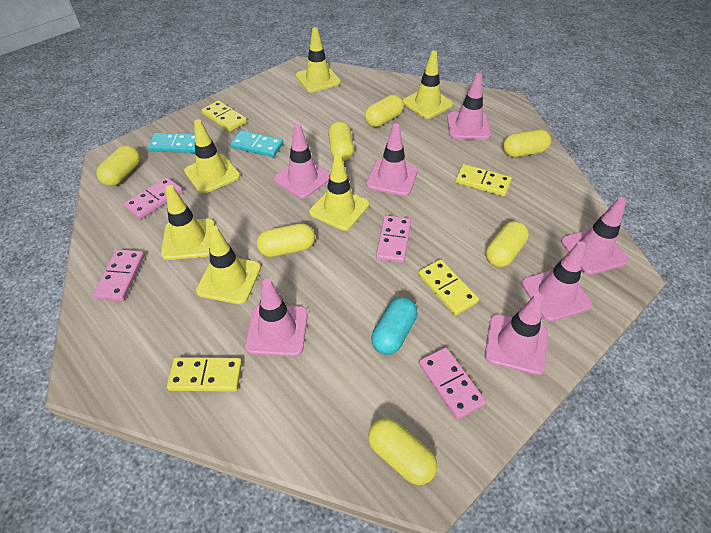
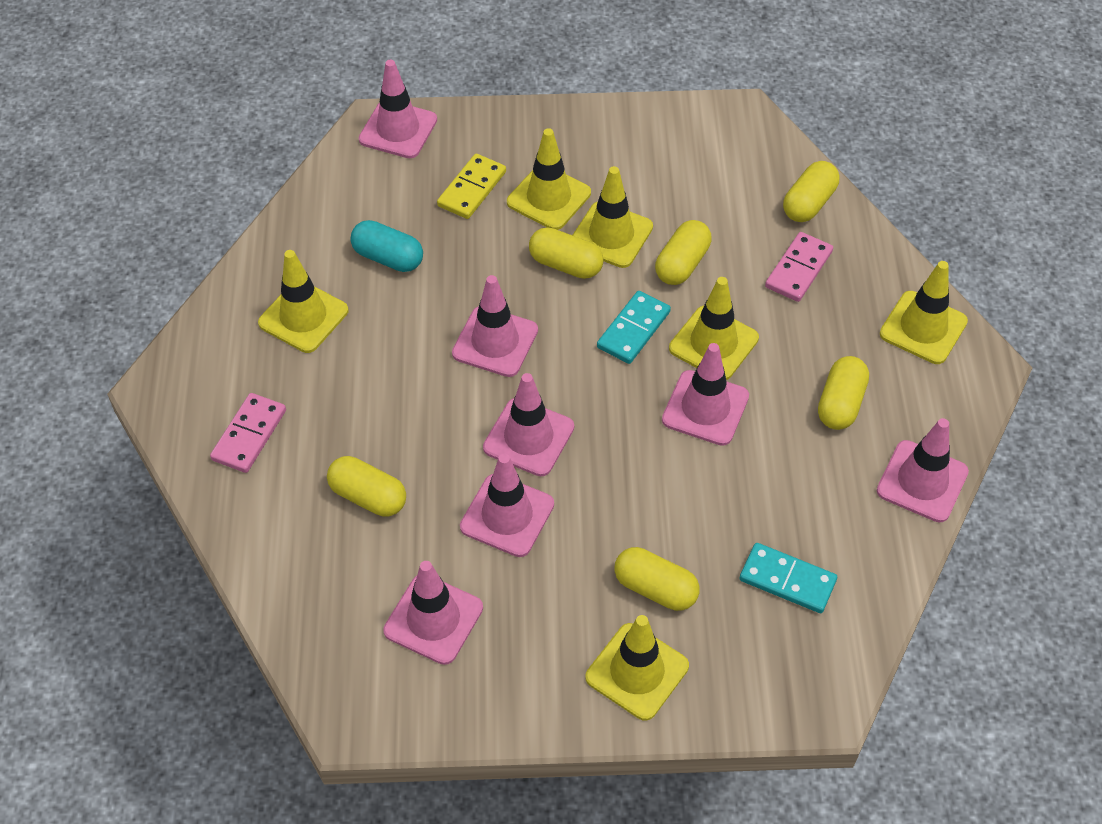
pink domino: 4 -> 2
yellow capsule: 7 -> 6
yellow domino: 4 -> 1

